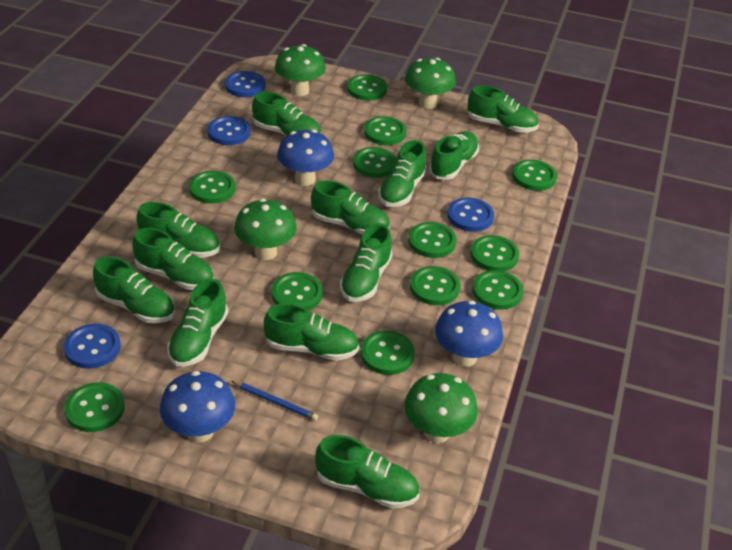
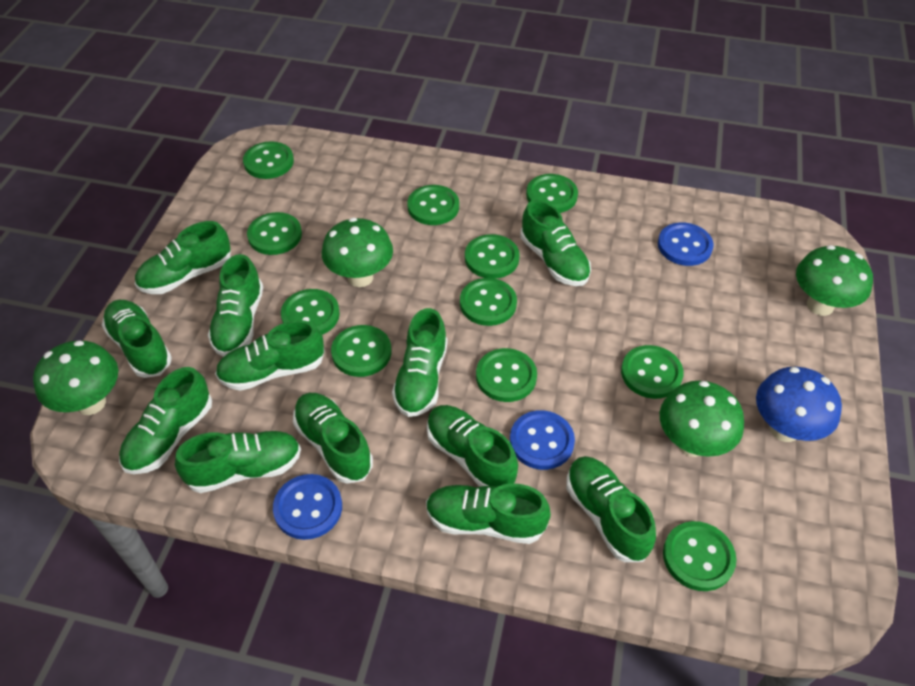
blue button: 4 -> 3
blue mushroom: 3 -> 1
blue pencil: 1 -> 0
green button: 12 -> 11

